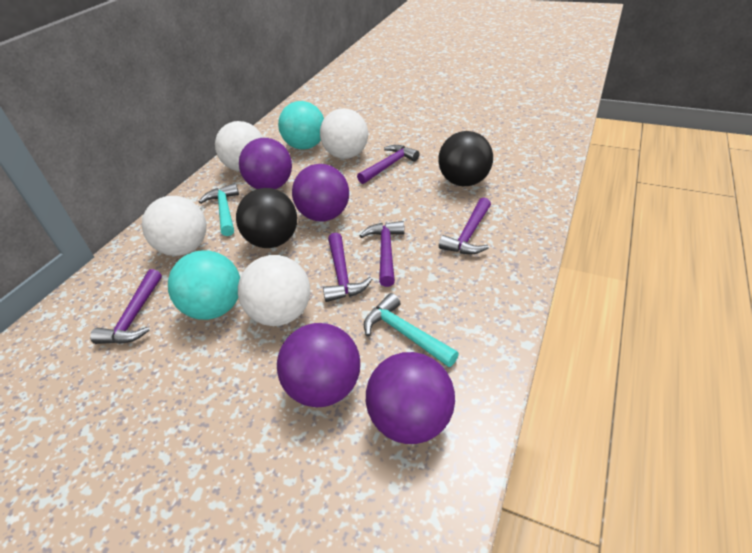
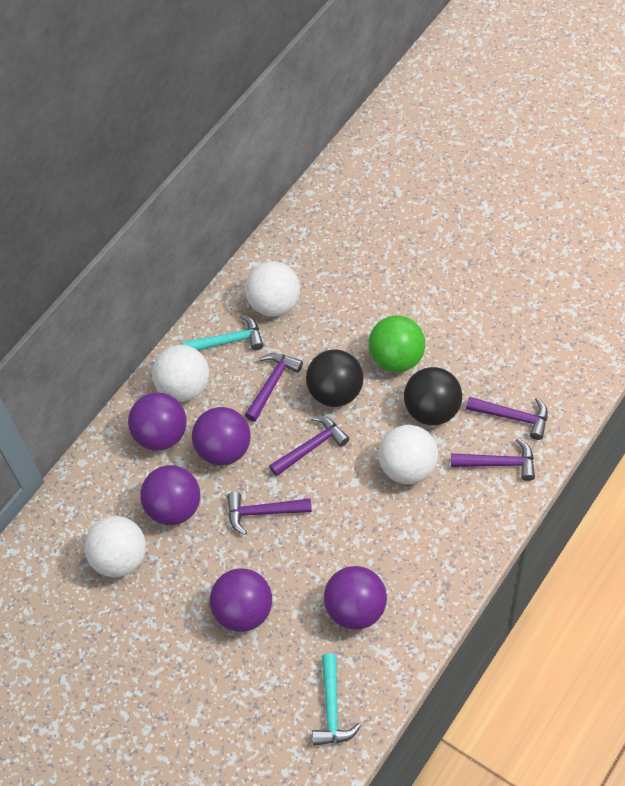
green ball: 0 -> 1
purple ball: 4 -> 5
turquoise ball: 2 -> 0

